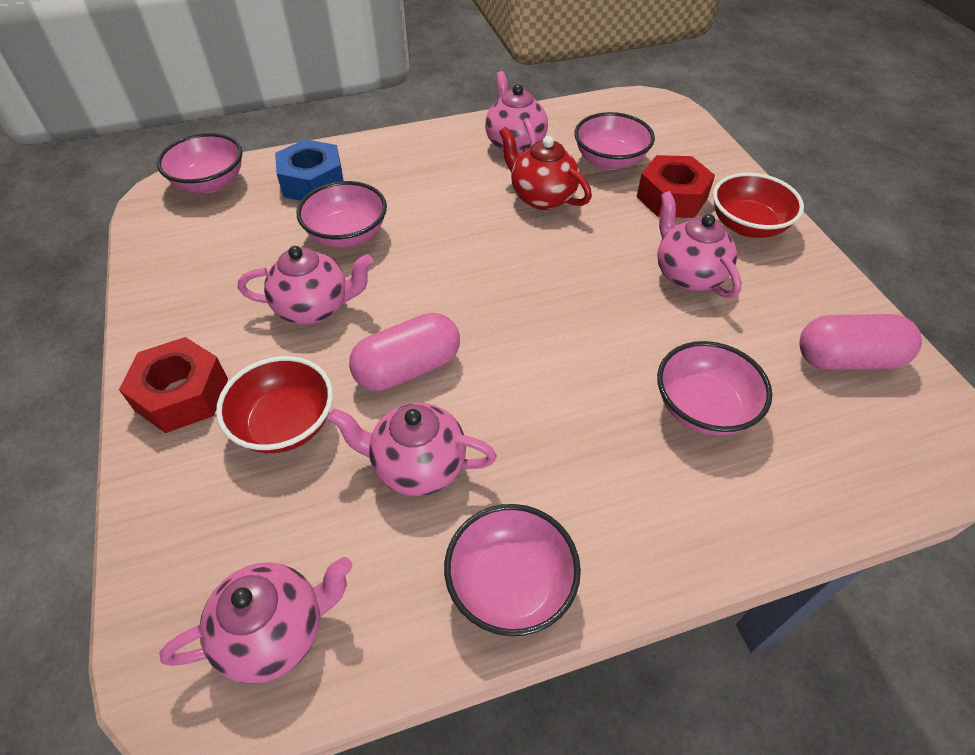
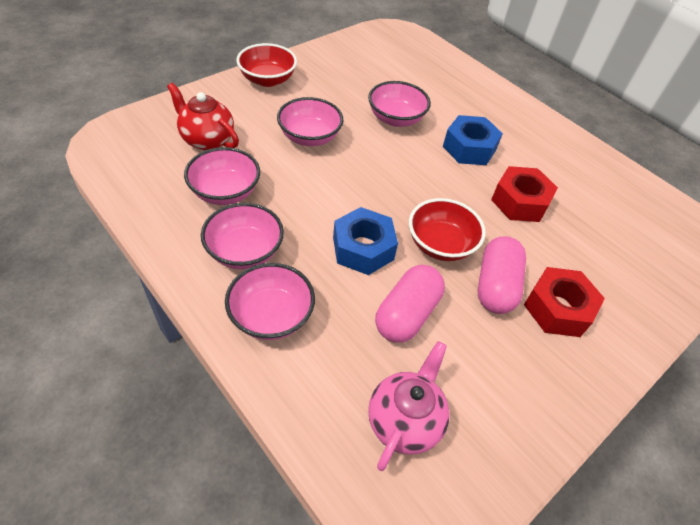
blue nut: 1 -> 2
pink teapot: 5 -> 1

